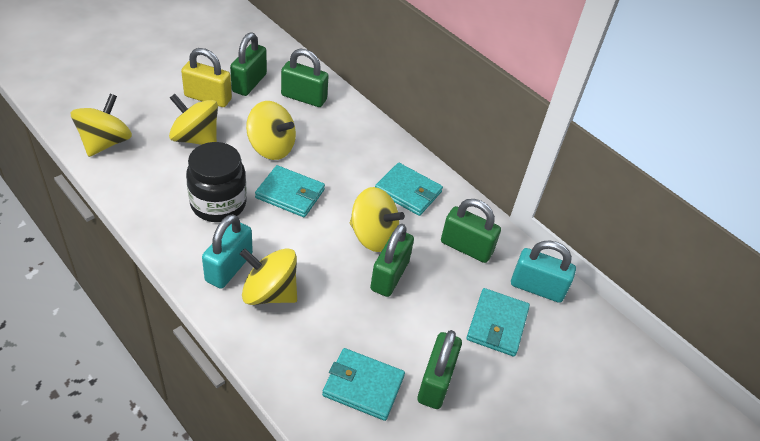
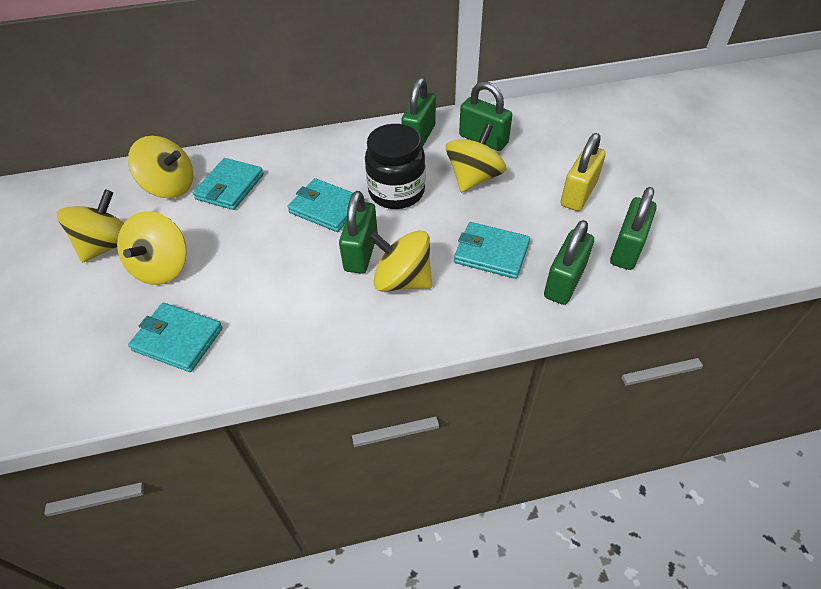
turquoise padlock: 2 -> 0

